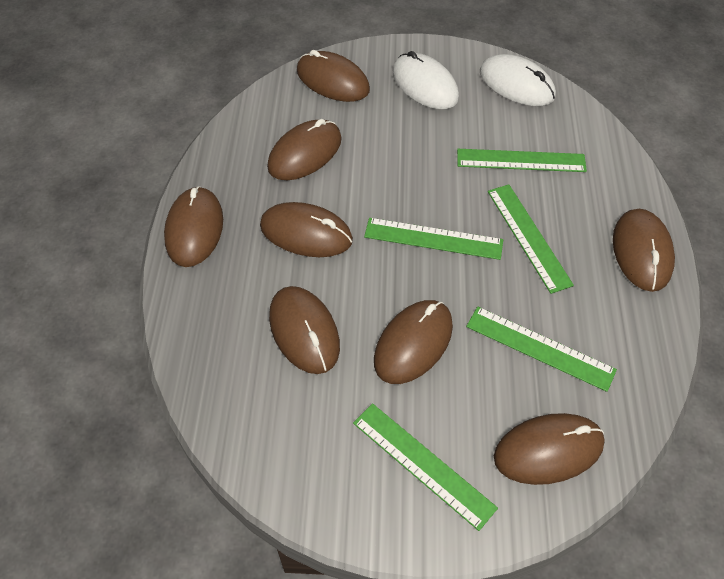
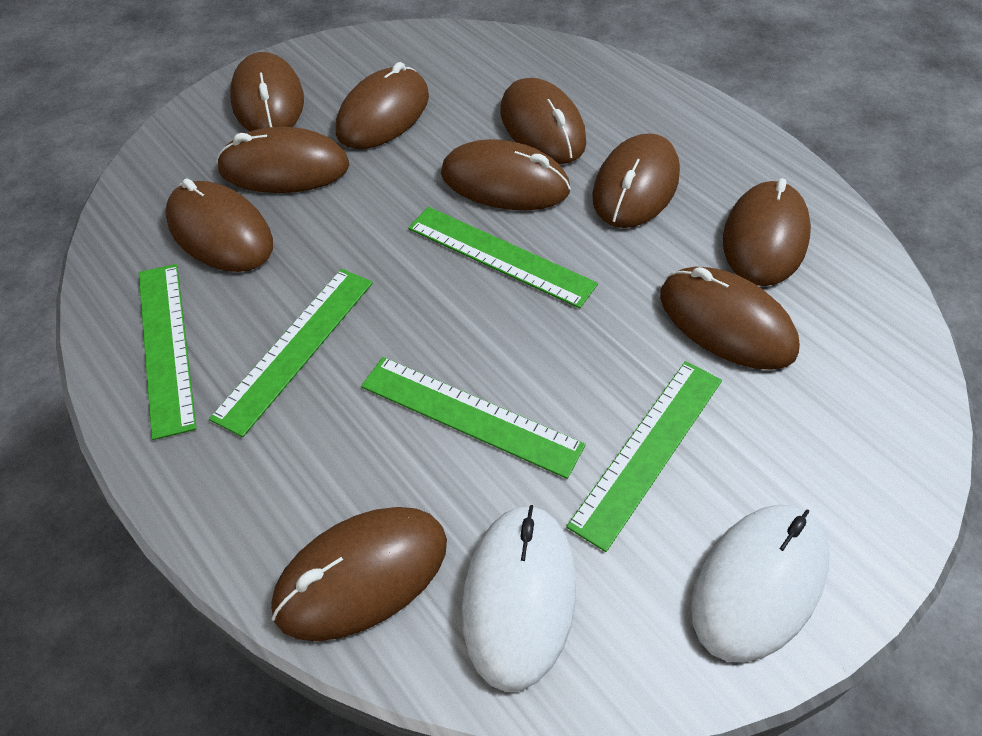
brown mouse: 8 -> 10

